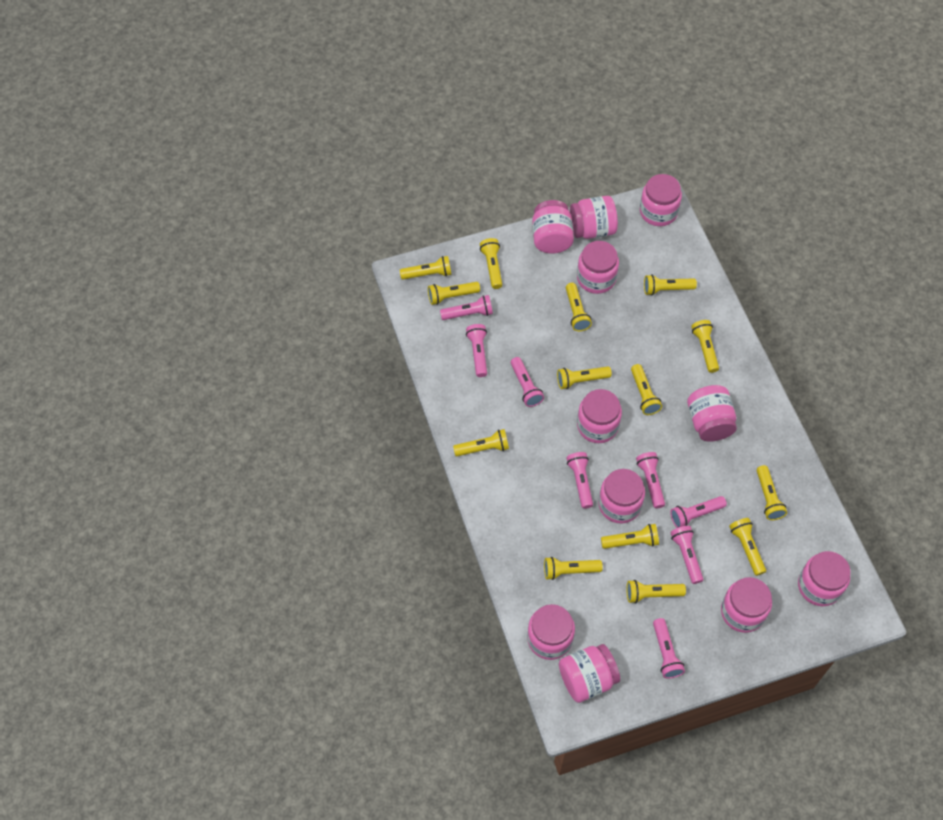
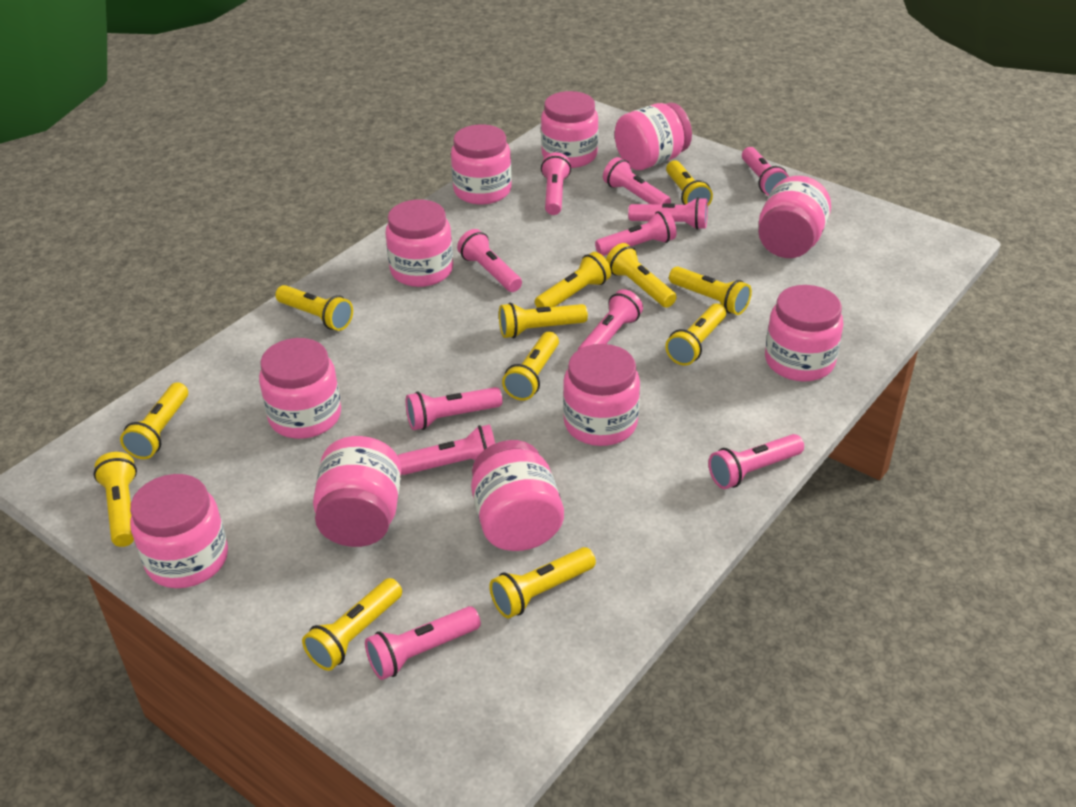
pink flashlight: 8 -> 11
yellow flashlight: 14 -> 12

